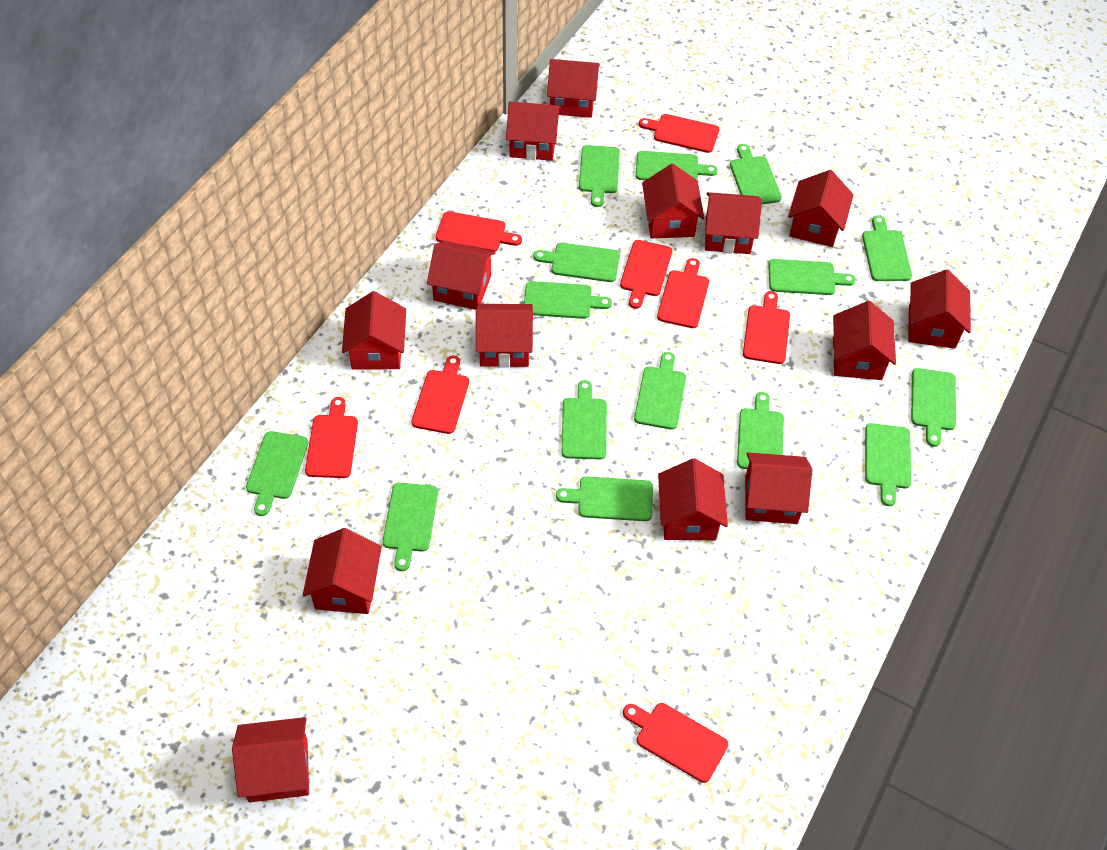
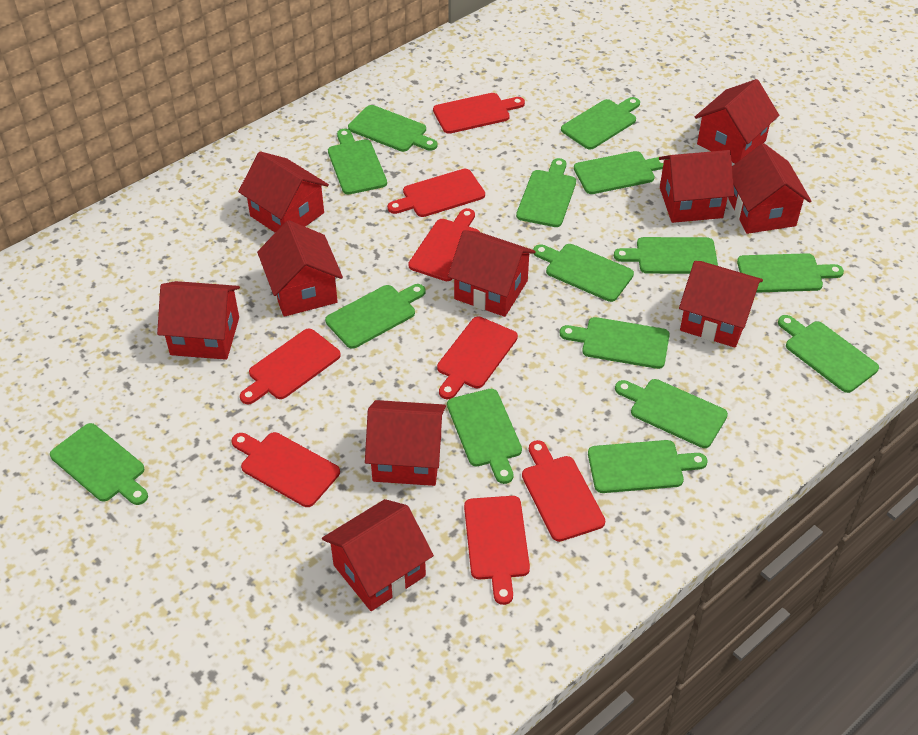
red house: 14 -> 10

